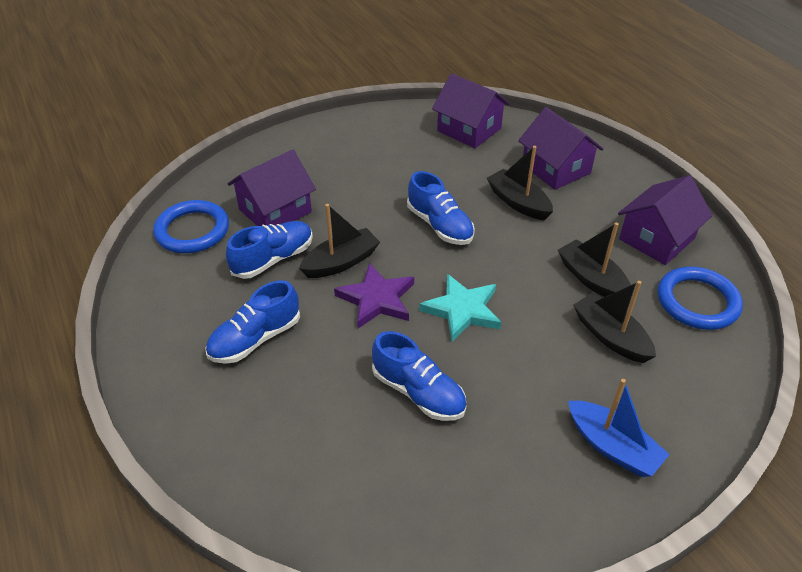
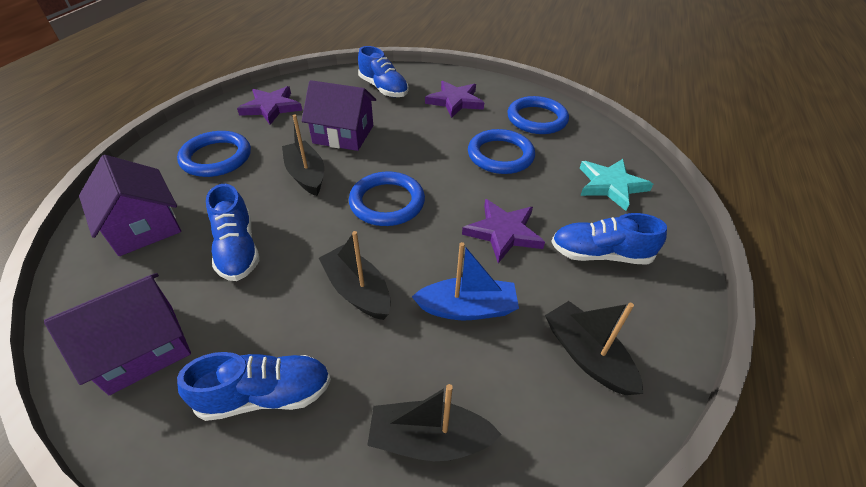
blue ring: 2 -> 4
purple house: 4 -> 3
purple star: 1 -> 3

